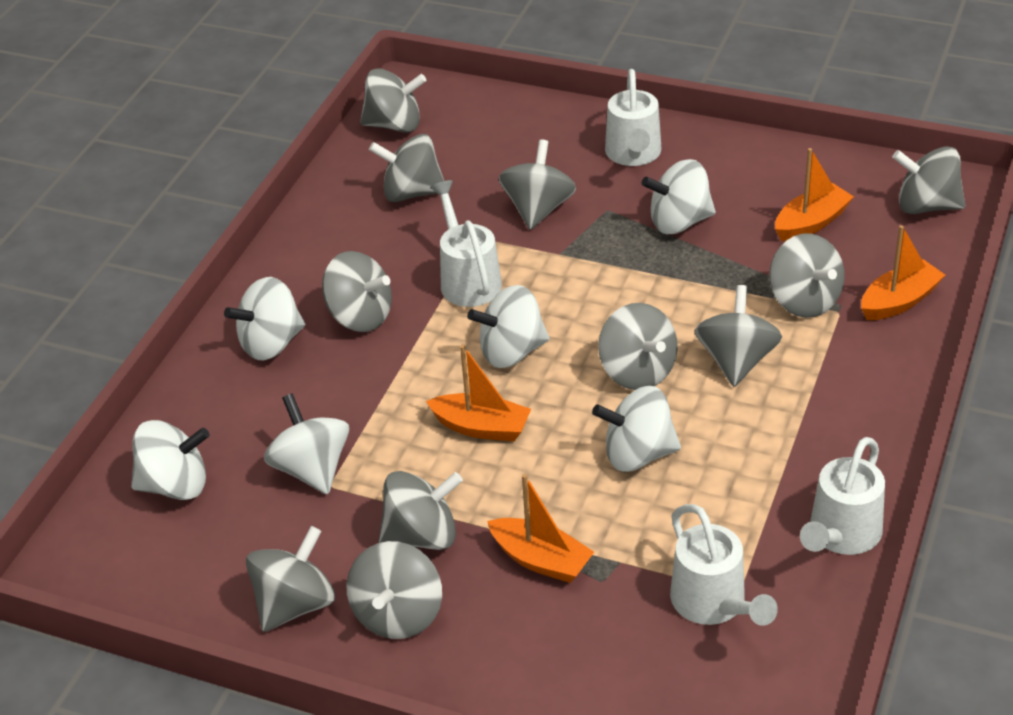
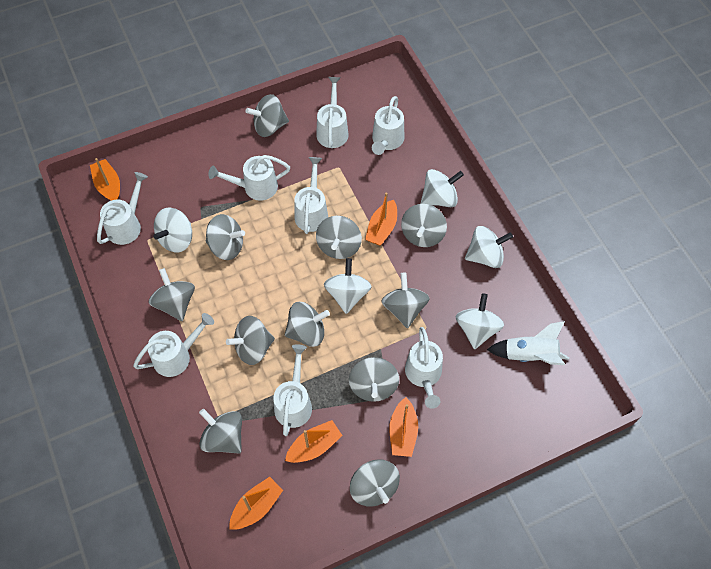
orange boat: 4 -> 5
white rocket: 0 -> 1
white spinning top: 6 -> 5
white watering can: 4 -> 8

